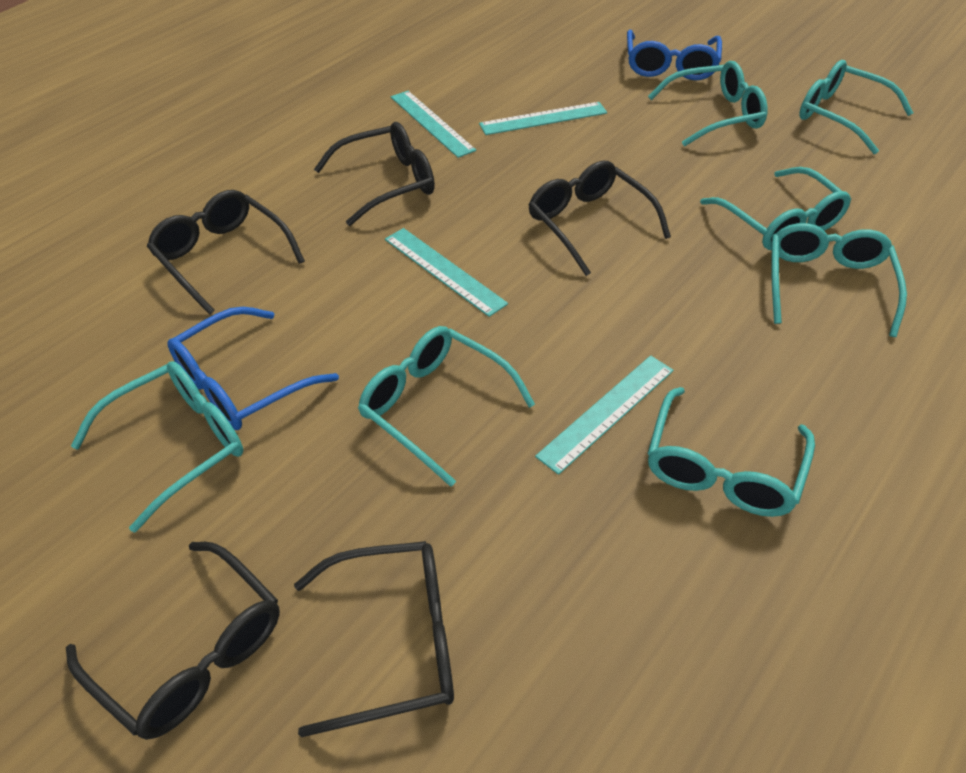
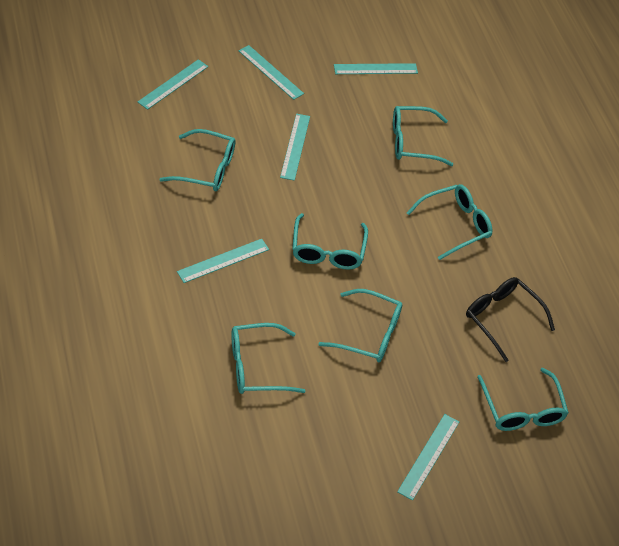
black glasses: 5 -> 1
blue glasses: 2 -> 0
turquoise ruler: 4 -> 6

